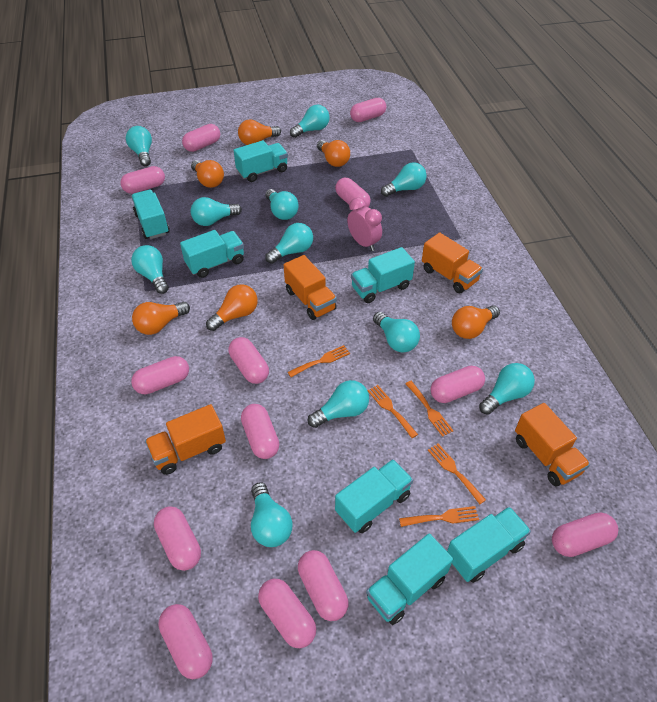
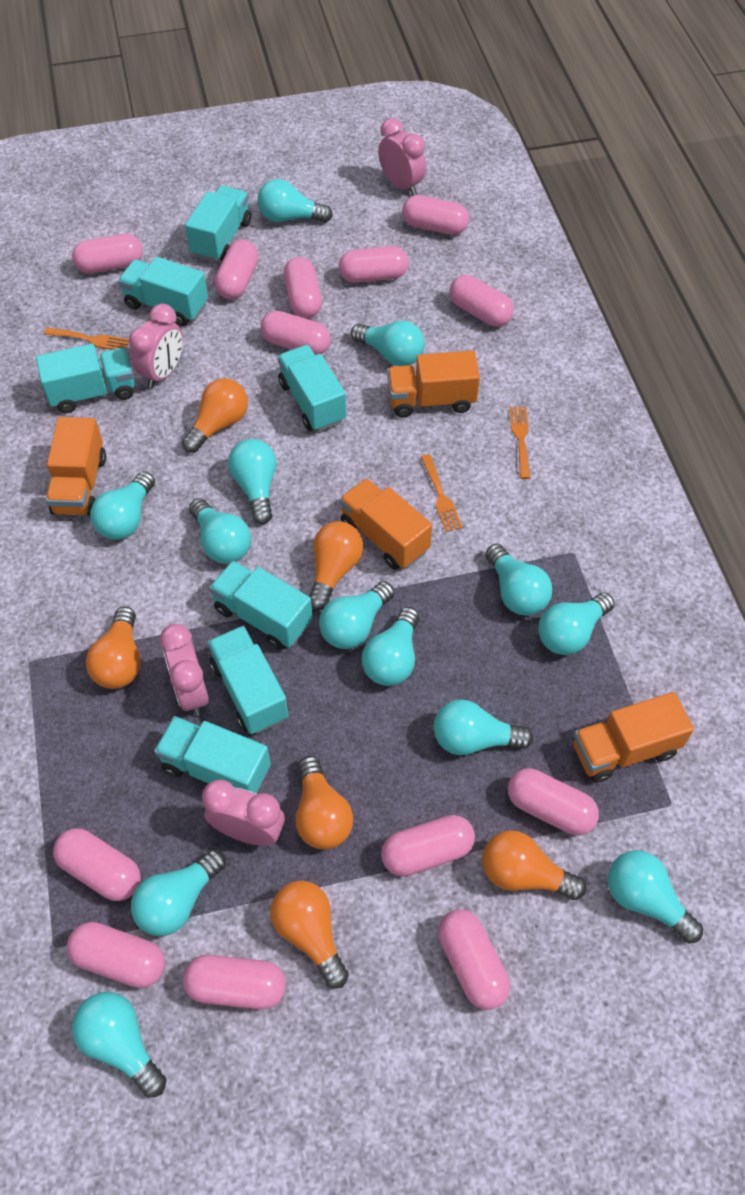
orange fork: 5 -> 3
pink clock: 1 -> 4
turquoise light bulb: 11 -> 13

